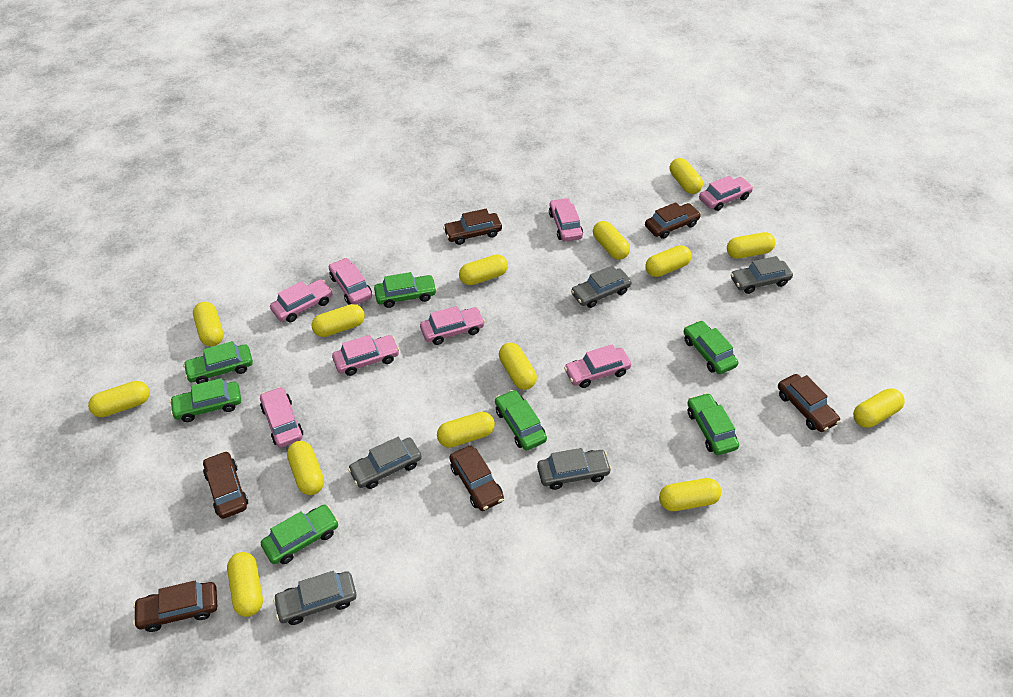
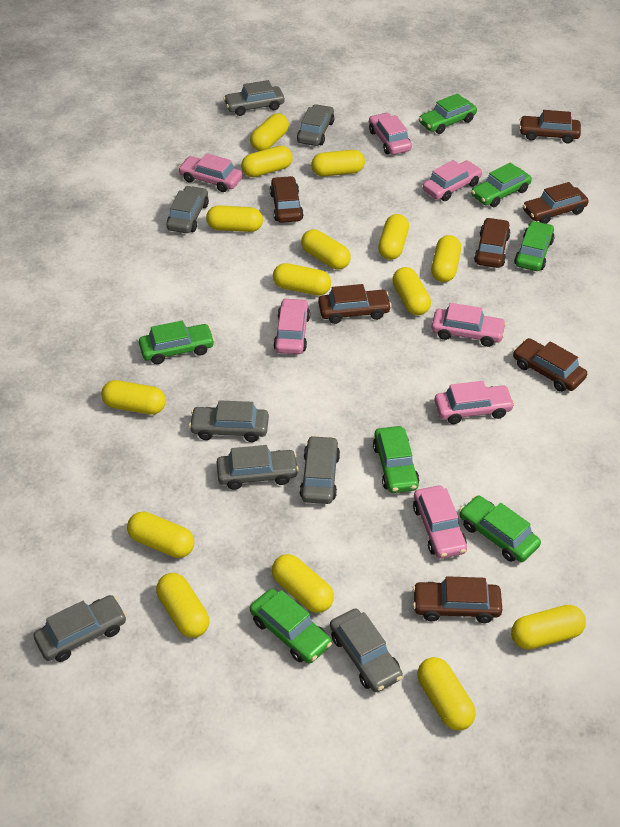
brown car: 6 -> 7
grey car: 5 -> 8
pink car: 8 -> 7
yellow capsule: 14 -> 15

